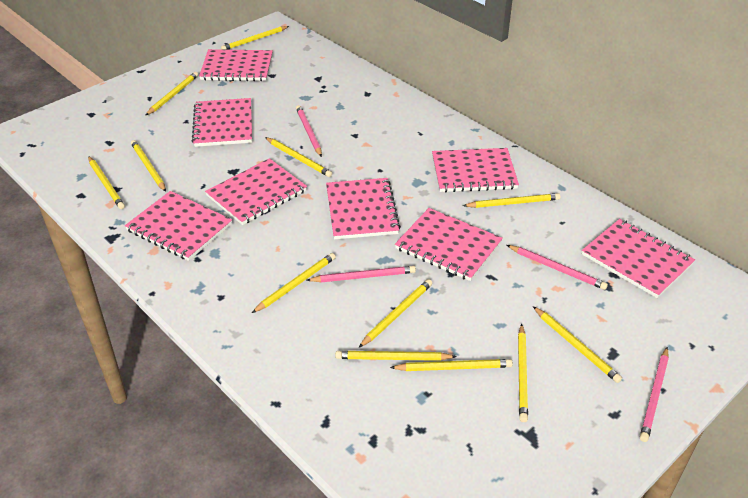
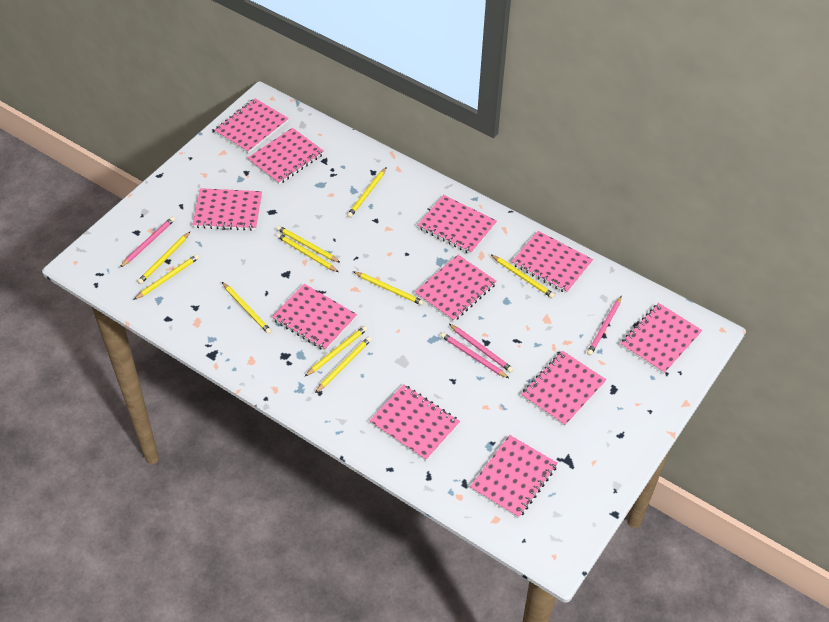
pink notebook: 8 -> 11
yellow pencil: 12 -> 10

